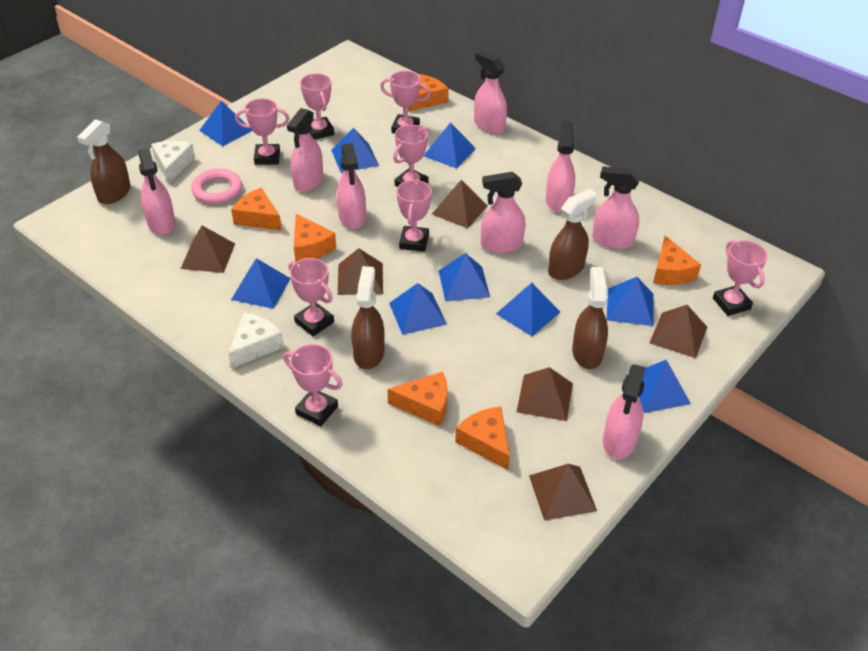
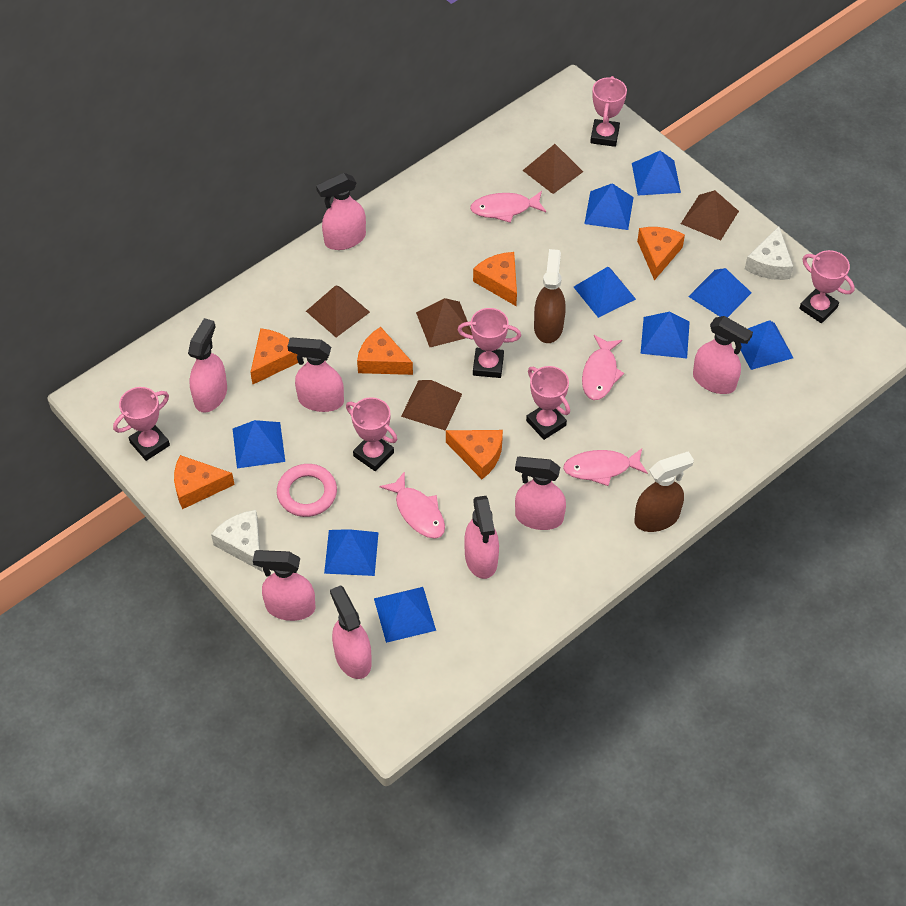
brown pyramid: 6 -> 5
brown spray bottle: 4 -> 2
pink fish: 0 -> 4
pink trophy: 8 -> 6

